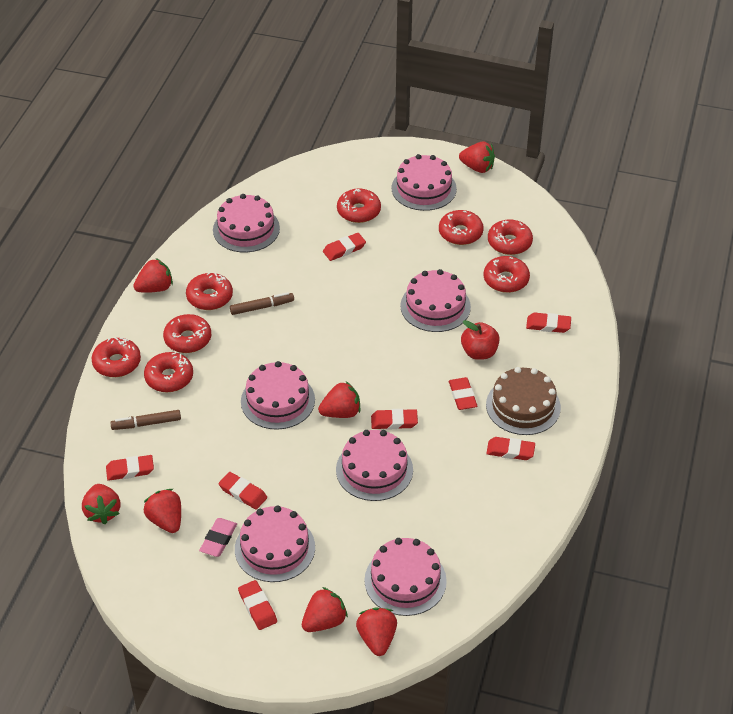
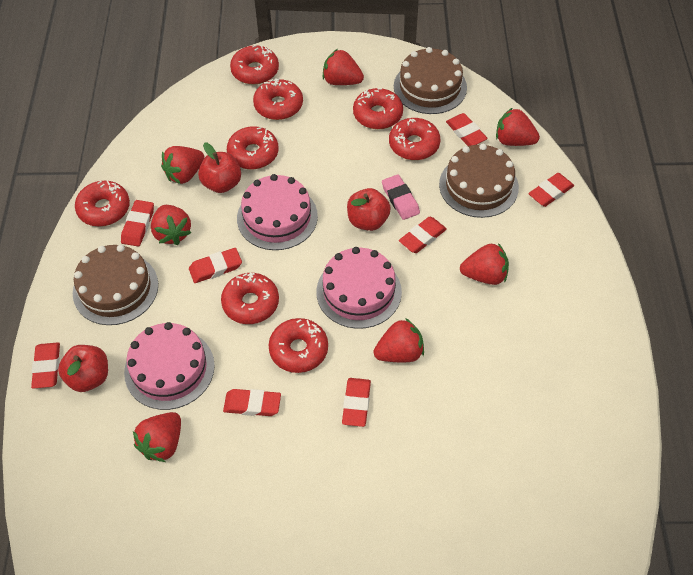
brown cake: 1 -> 3
brown marker: 2 -> 0
pink cake: 7 -> 3
red apple: 1 -> 3

